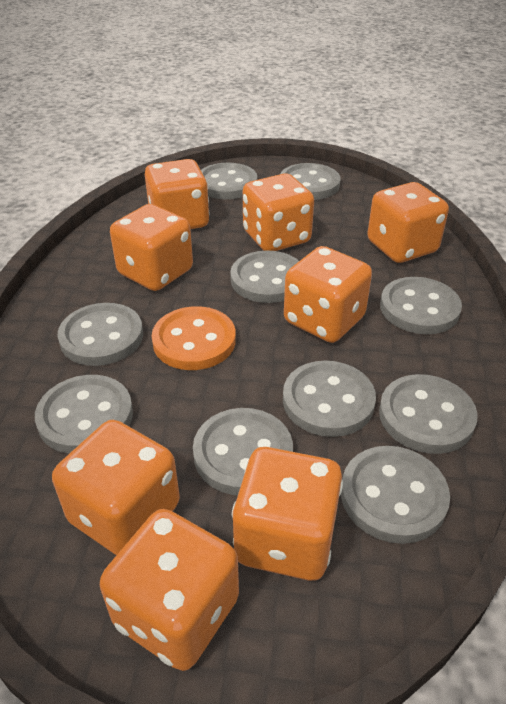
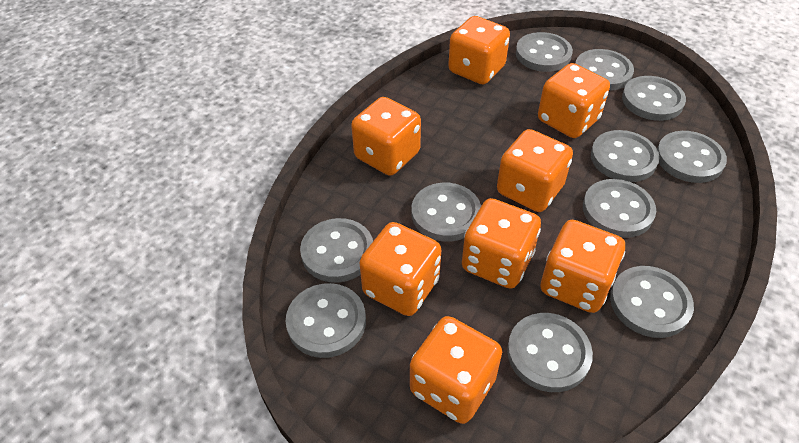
grey button: 10 -> 11
orange button: 1 -> 0

